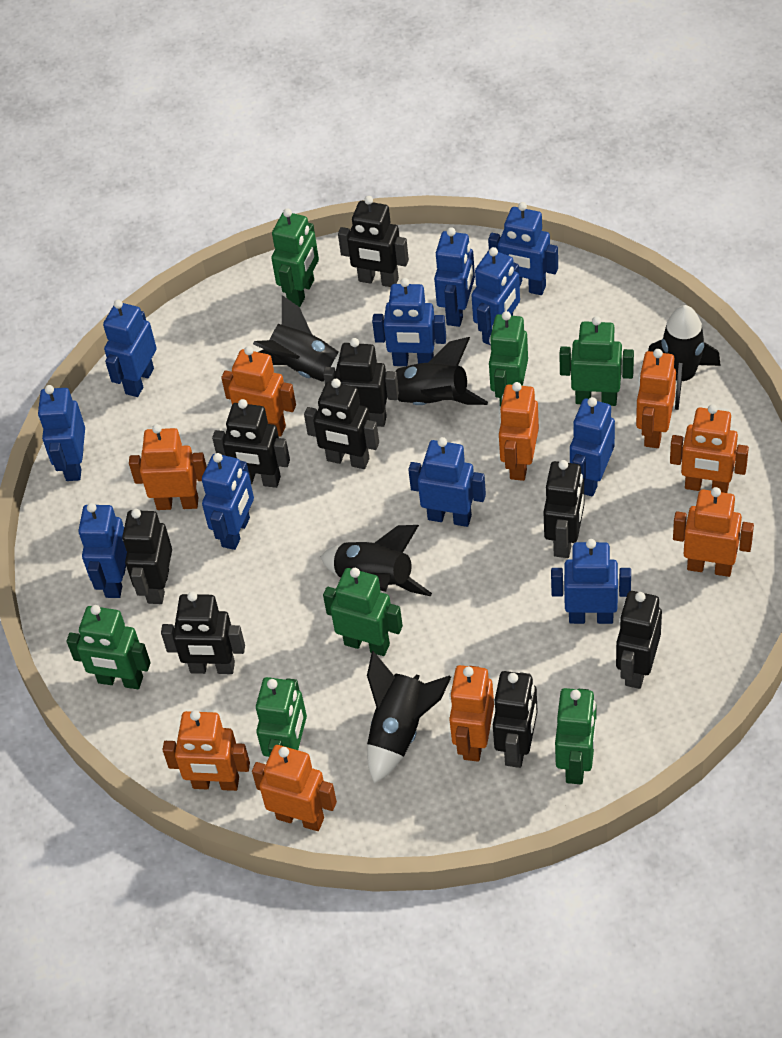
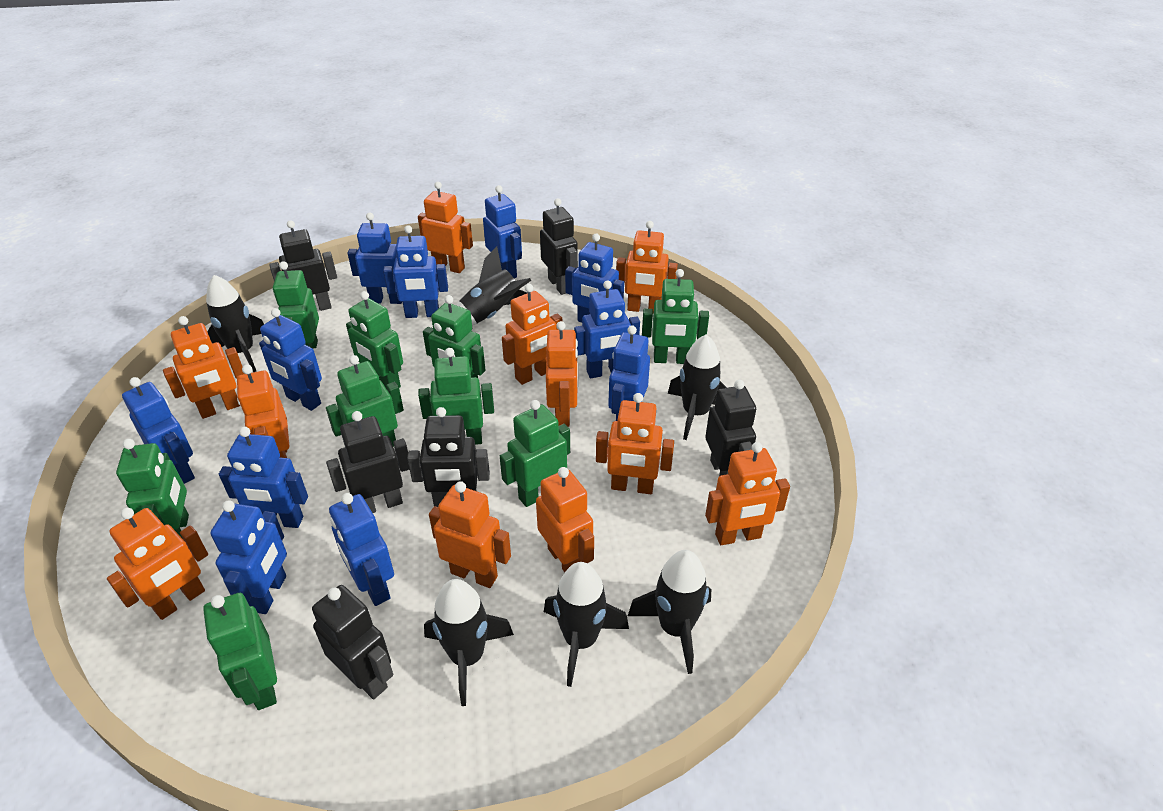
black robot: 9 -> 6
black rocket: 5 -> 6
green robot: 7 -> 9
orange robot: 9 -> 11

